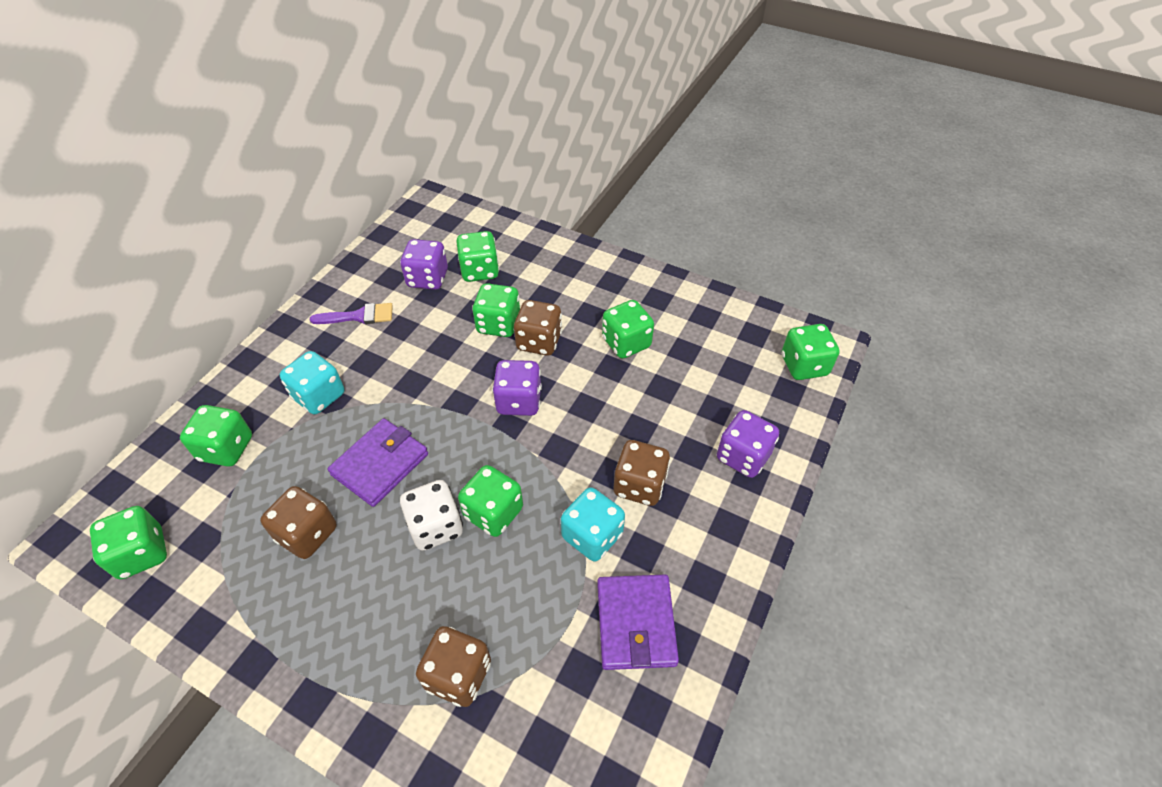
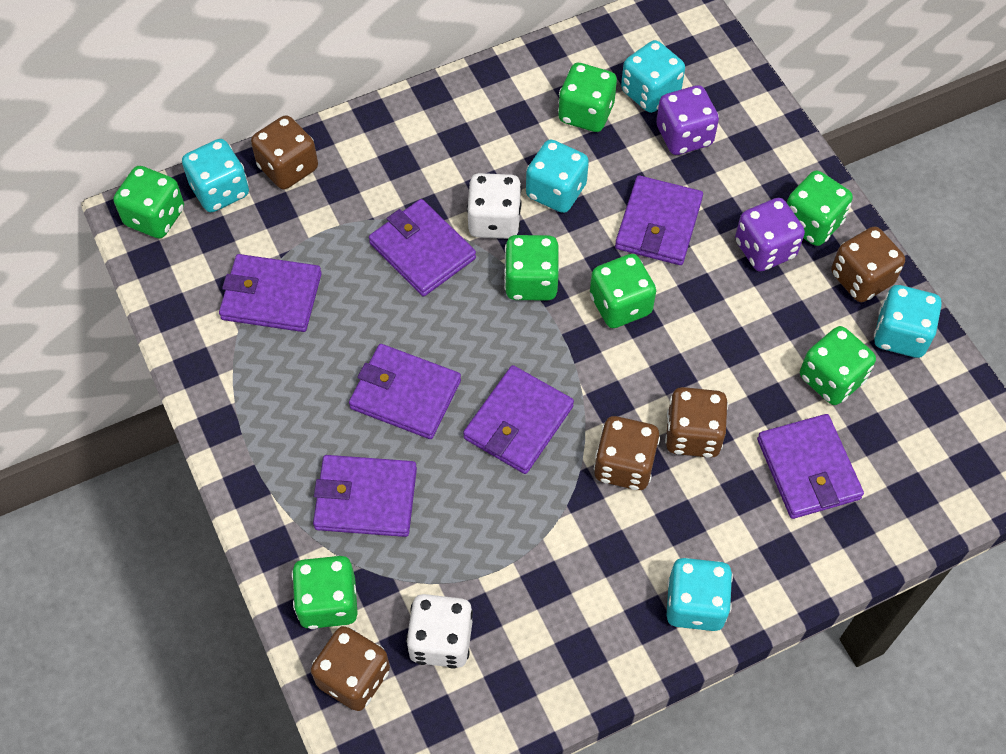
brown dice: 4 -> 5
purple brush: 1 -> 0
purple dice: 3 -> 2
purple wallet: 2 -> 7
turquoise dice: 2 -> 5
white dice: 1 -> 2

